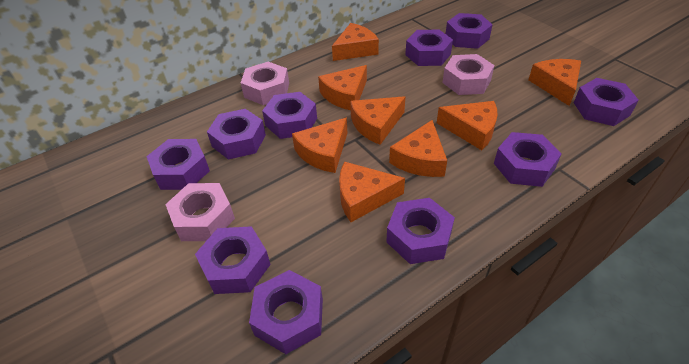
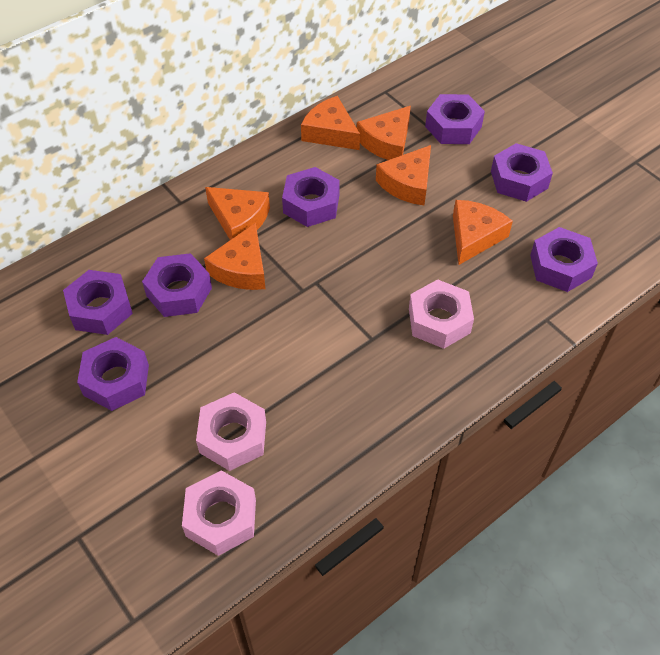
orange cheese: 8 -> 6
purple nut: 10 -> 7

